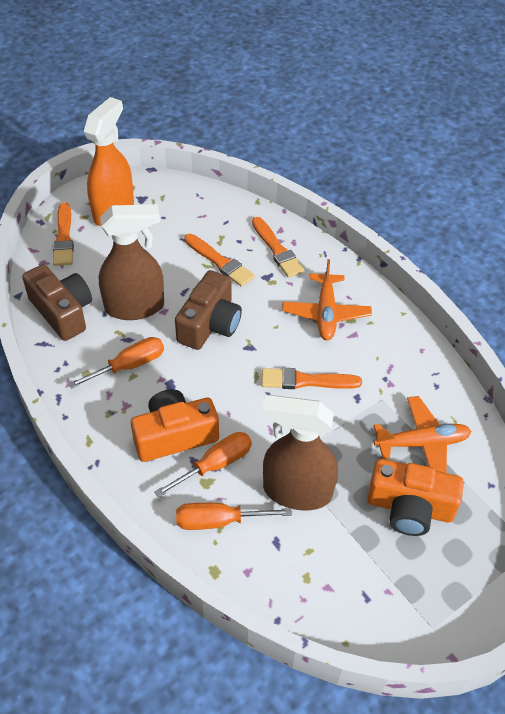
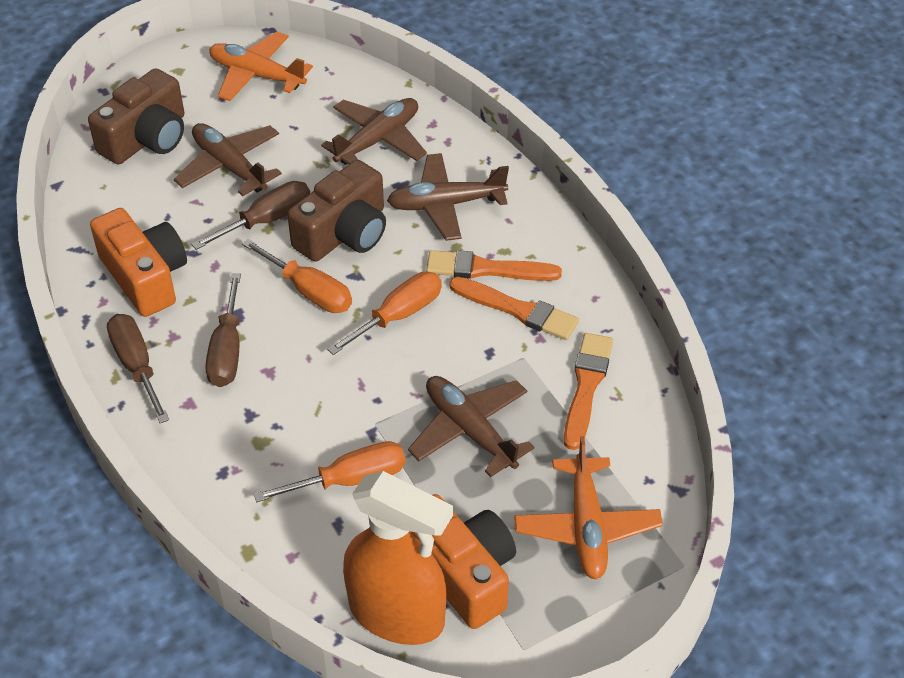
brown plane: 0 -> 4
brown screwdriver: 0 -> 3
brown spray bottle: 2 -> 0
orange brush: 4 -> 3

